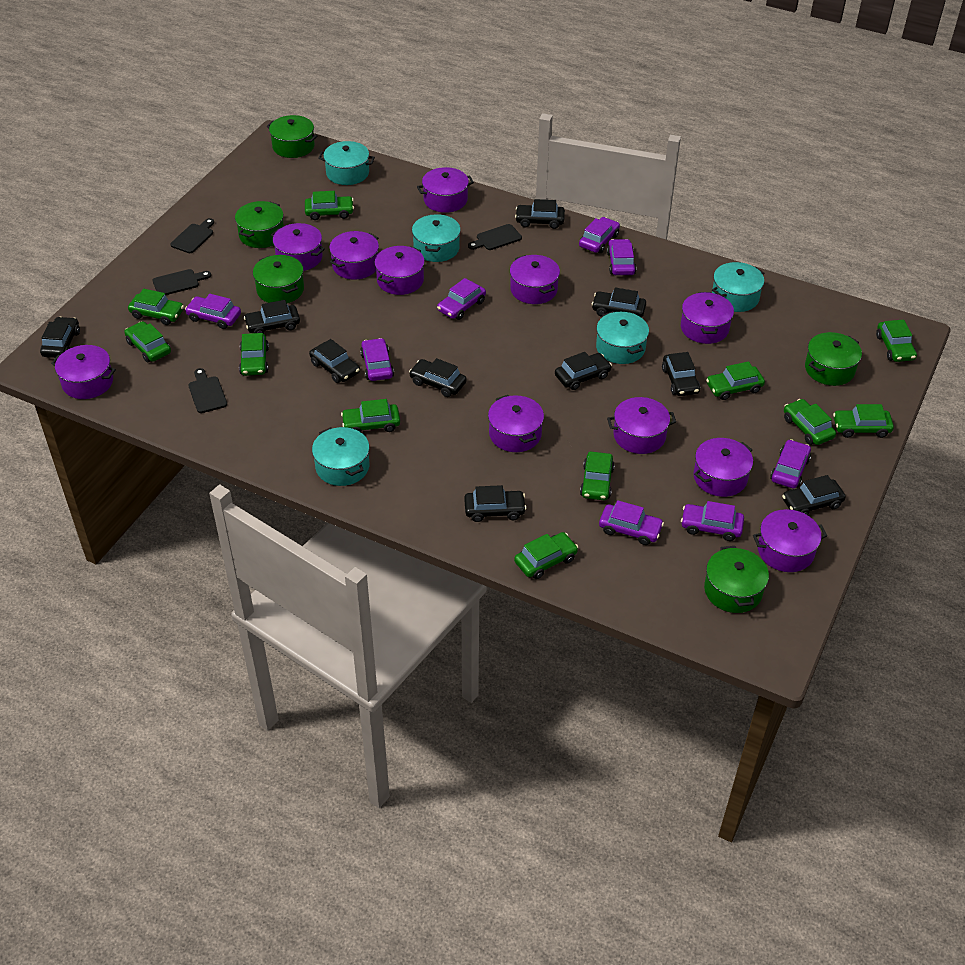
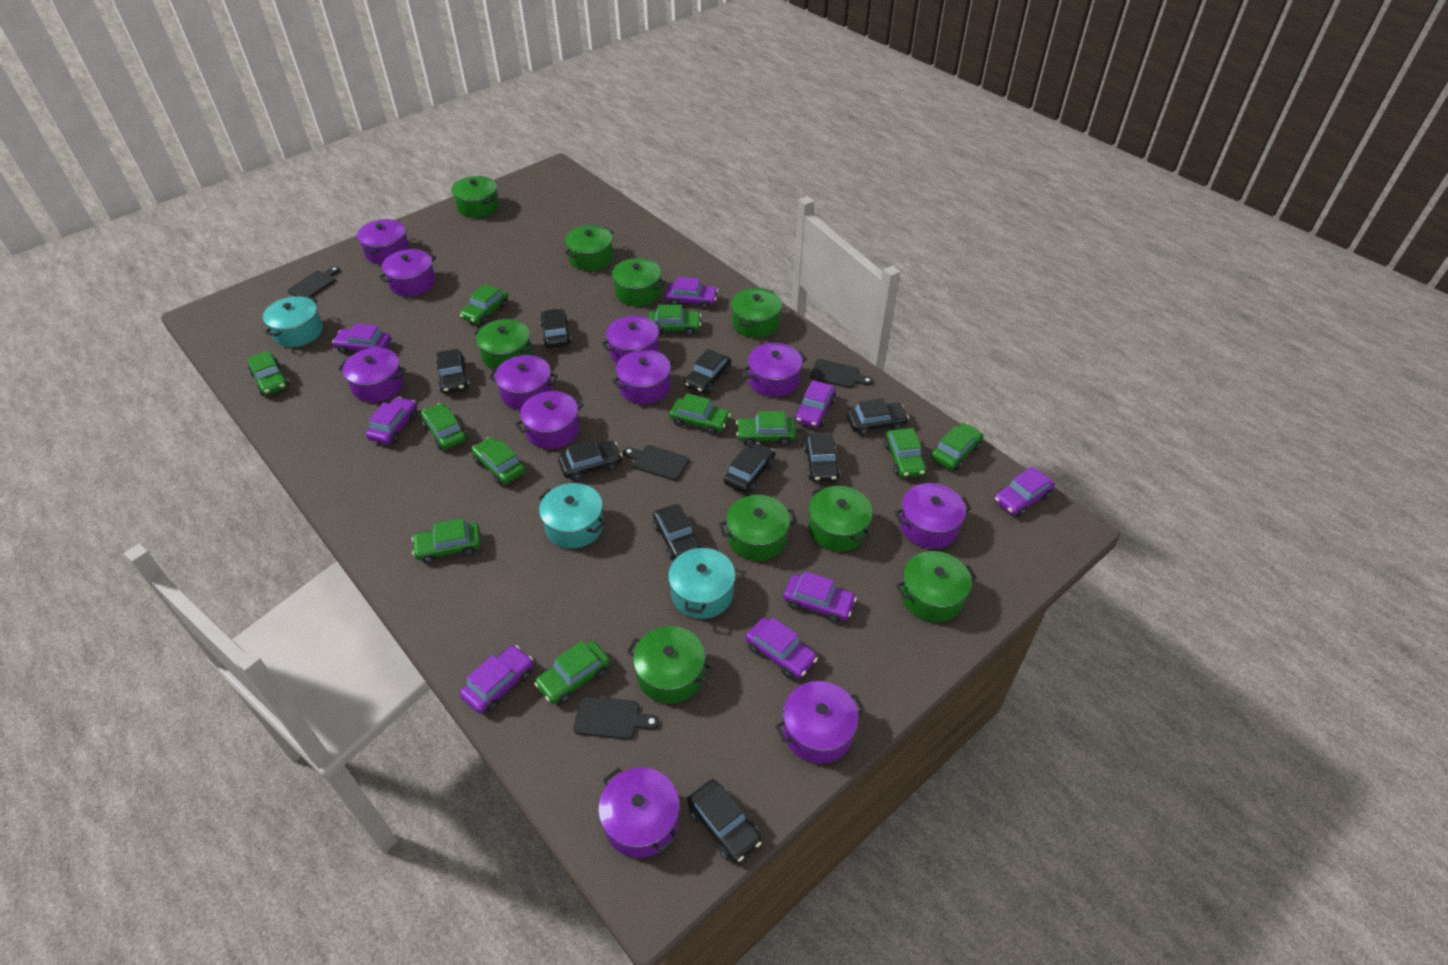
black car: 10 -> 9
green pot: 5 -> 9
turquoise pot: 5 -> 3

